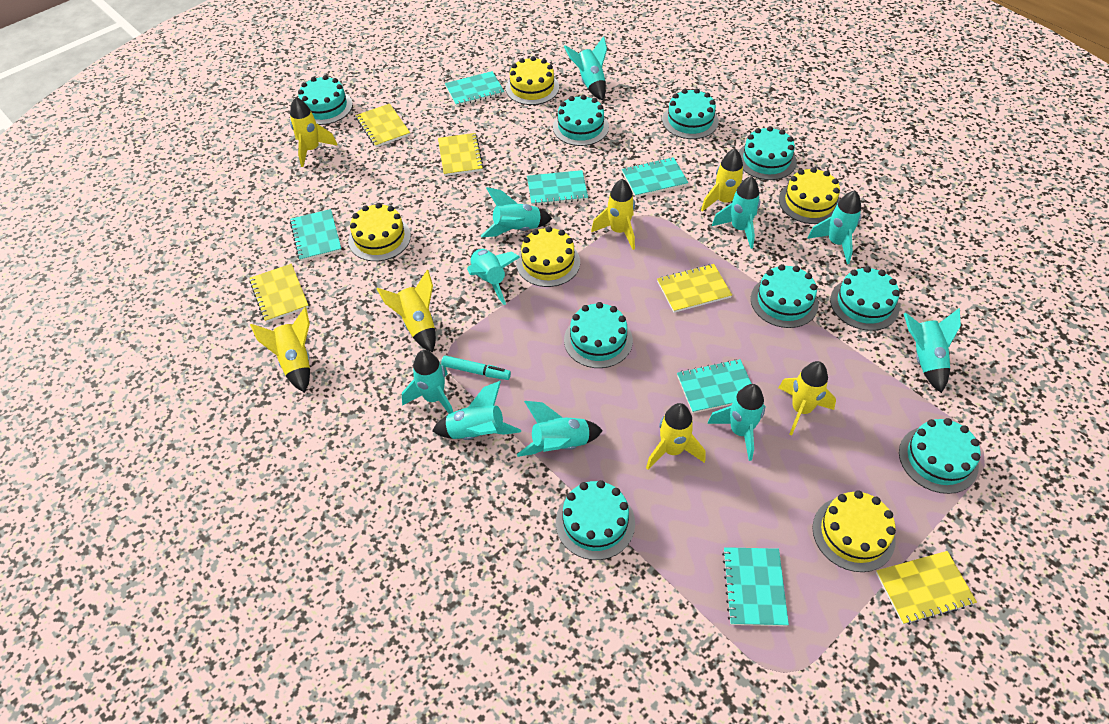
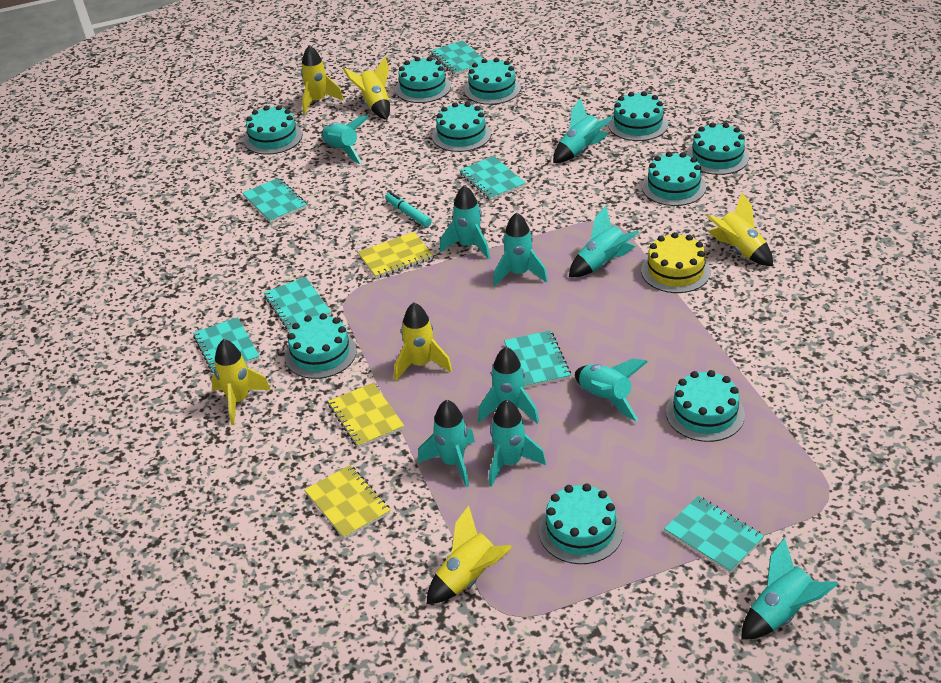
turquoise cake: 9 -> 10
turquoise notebook: 6 -> 7
yellow cake: 5 -> 1
yellow notebook: 5 -> 3
yellow rocket: 7 -> 6

